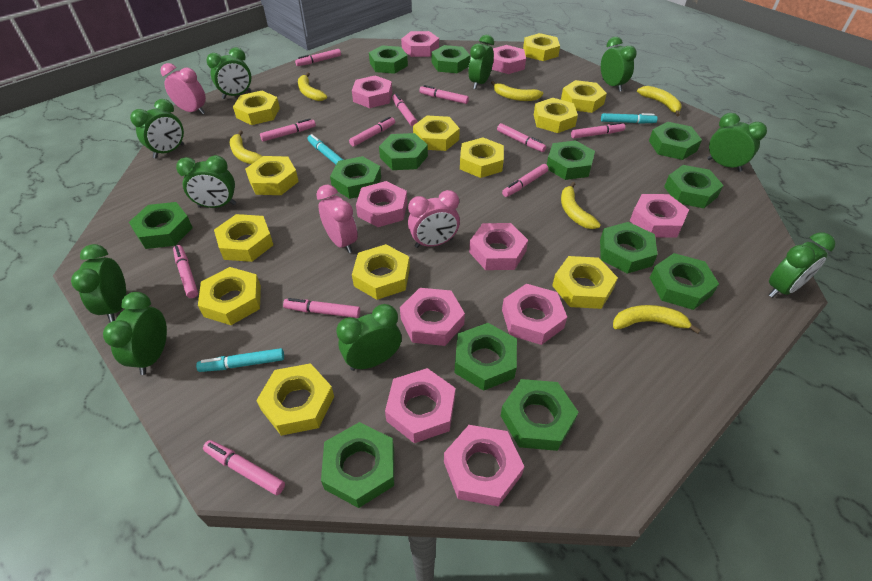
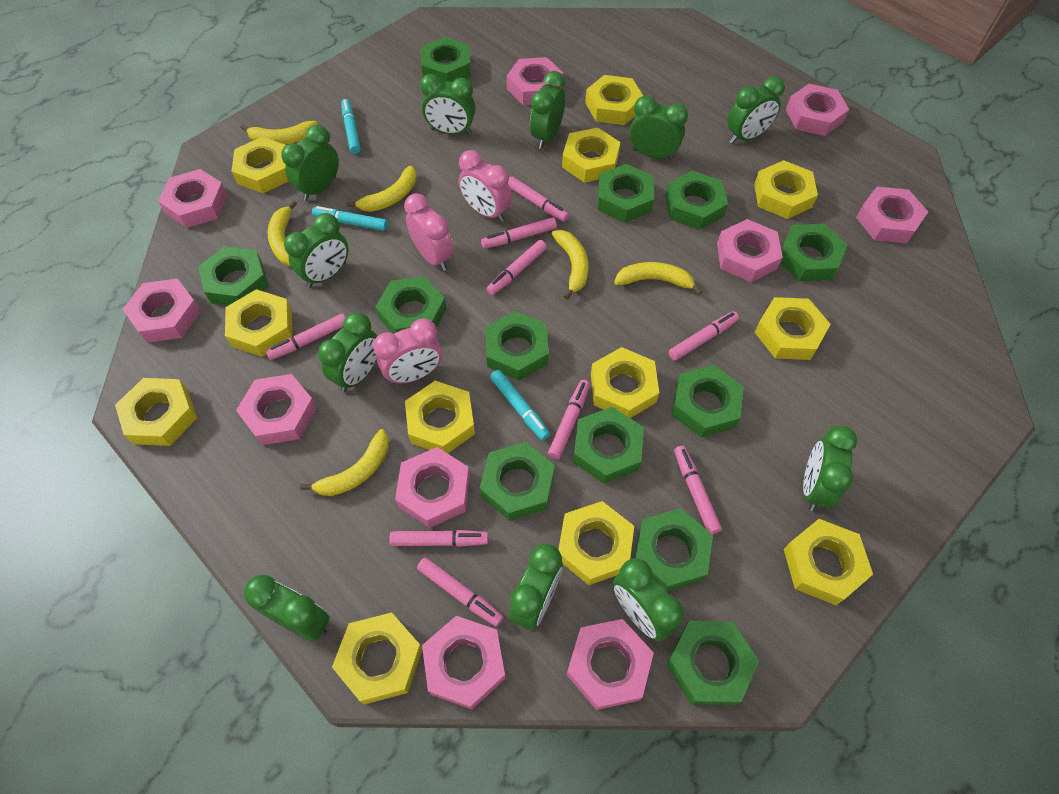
green clock: 10 -> 11
green nut: 13 -> 12
pink marker: 11 -> 9

